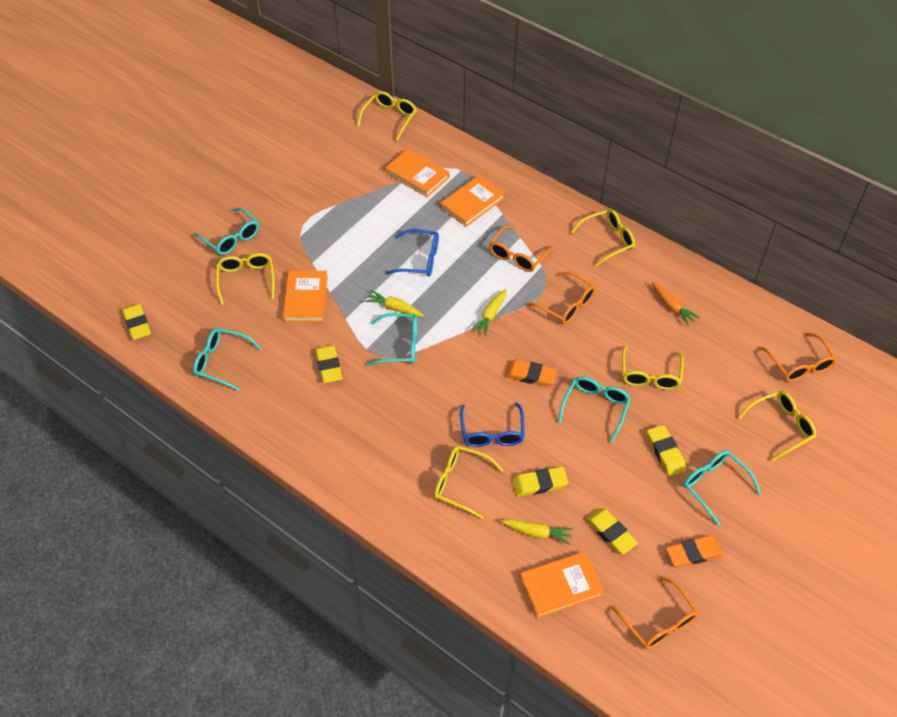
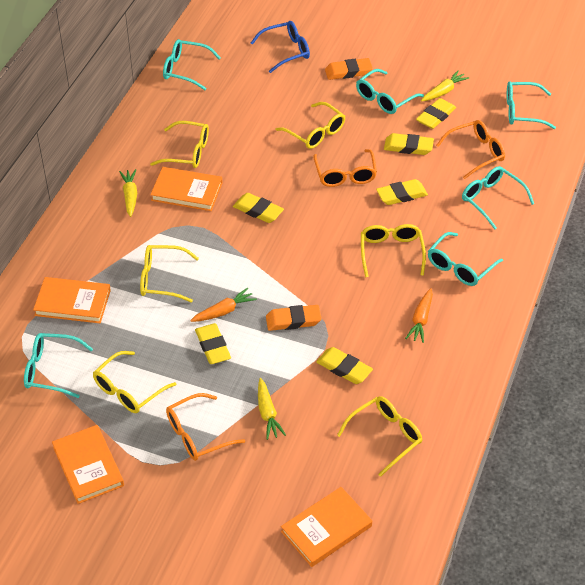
blue glasses: 2 -> 1
orange carrot: 1 -> 2
orange glasses: 4 -> 3
turquoise glasses: 5 -> 6
yellow eraser: 5 -> 6

